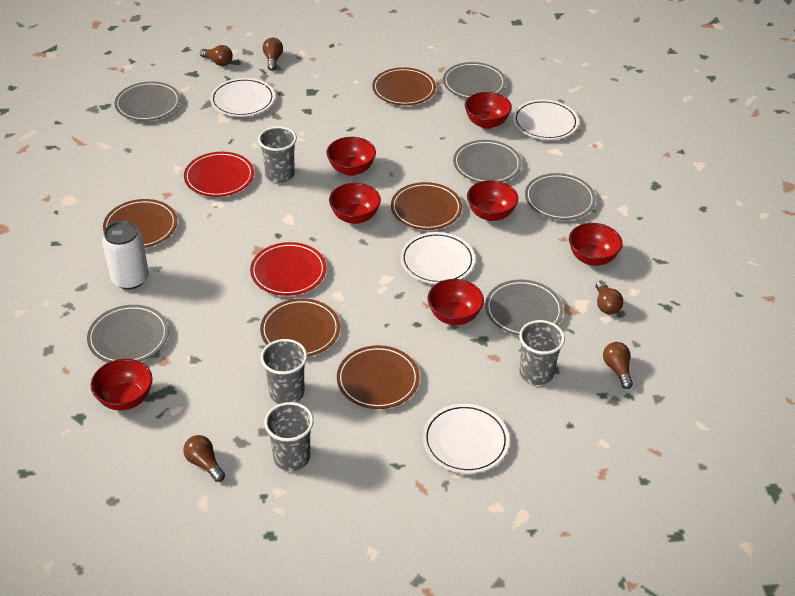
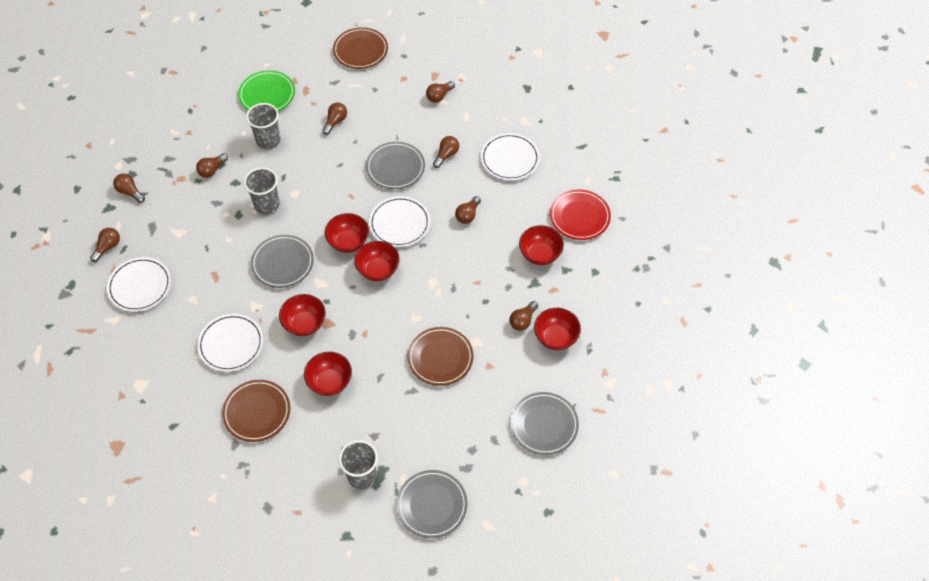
brown light bulb: 5 -> 8
brown plate: 5 -> 3
green plate: 0 -> 1
grey cup: 4 -> 3
grey plate: 6 -> 4
red bowl: 7 -> 6
red plate: 2 -> 1
white can: 1 -> 0

